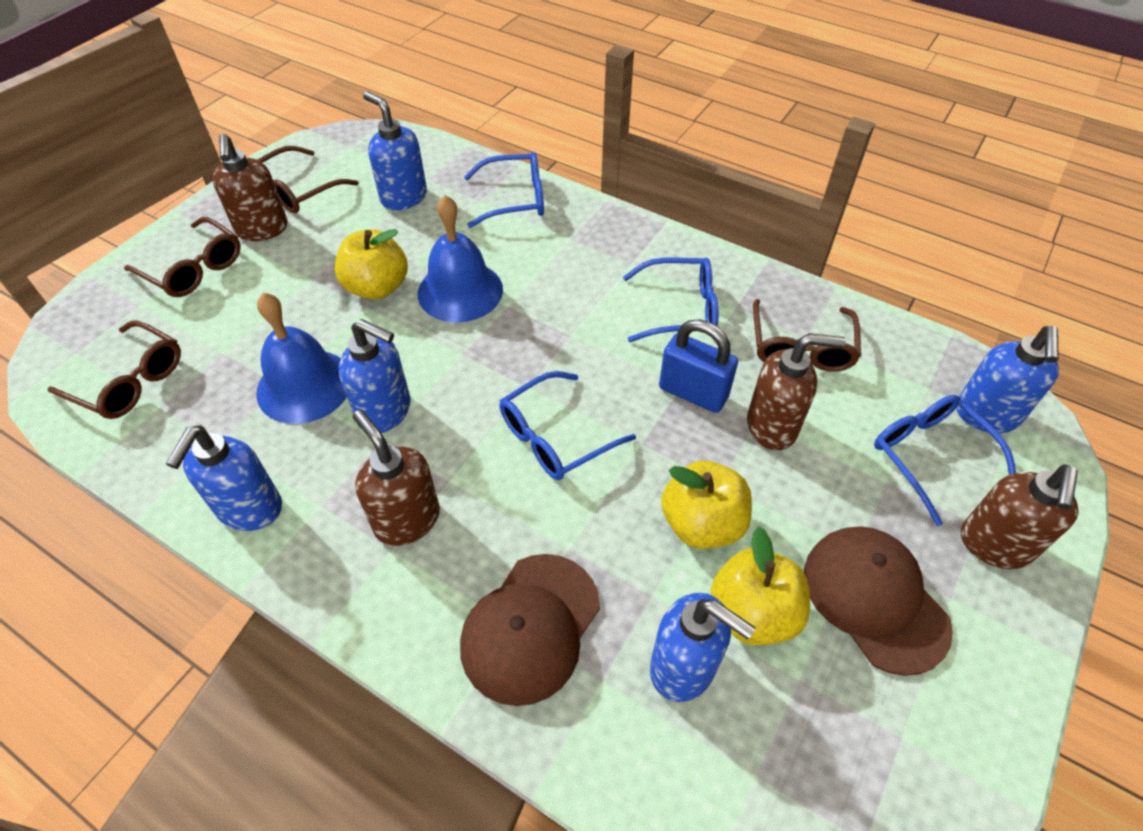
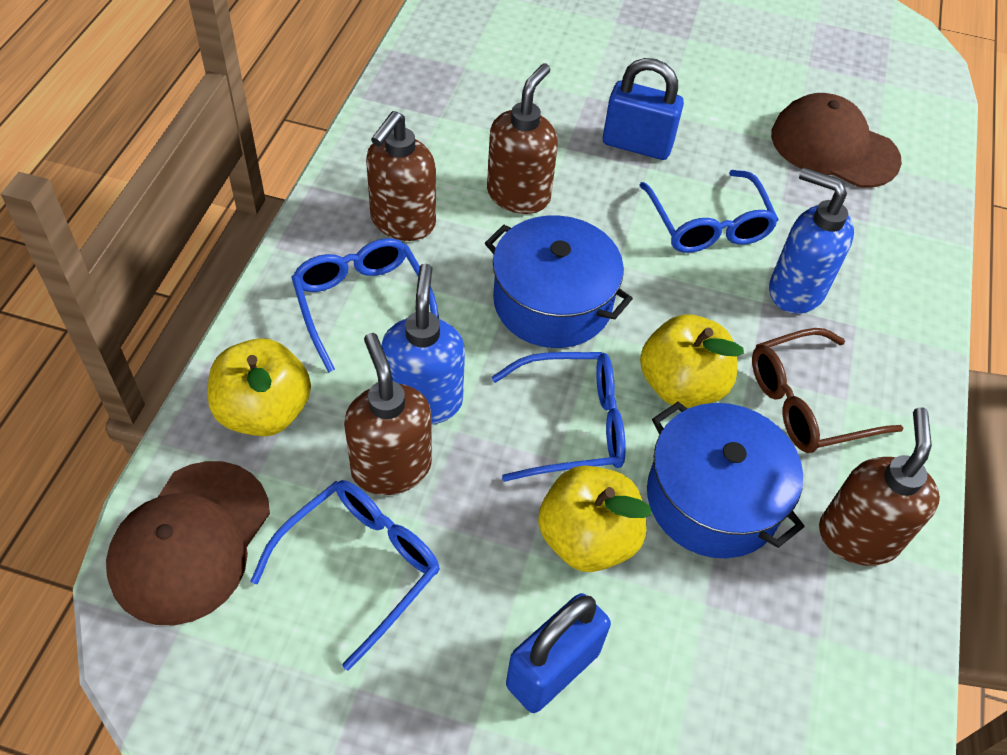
blue bell: 2 -> 0
blue padlock: 1 -> 2
blue pot: 0 -> 2
blue soap dispenser: 5 -> 2
brown glasses: 4 -> 1

